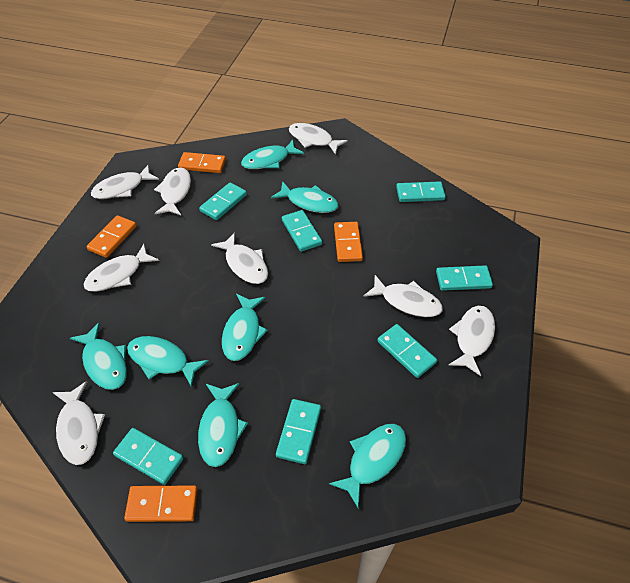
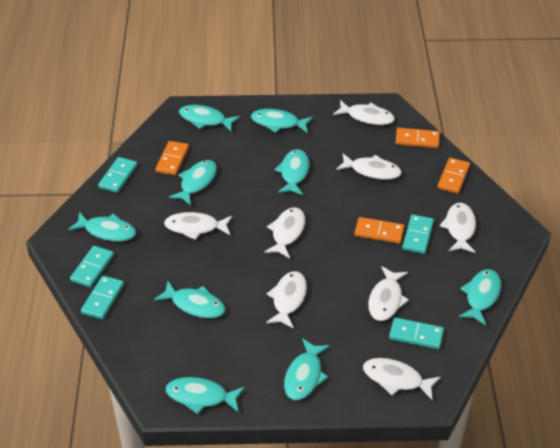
turquoise domino: 7 -> 5
turquoise fish: 7 -> 9

